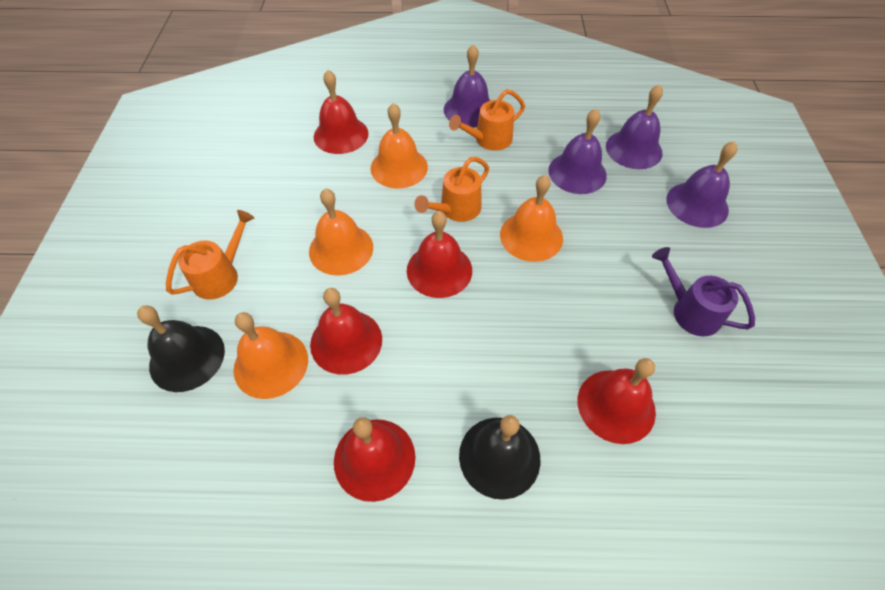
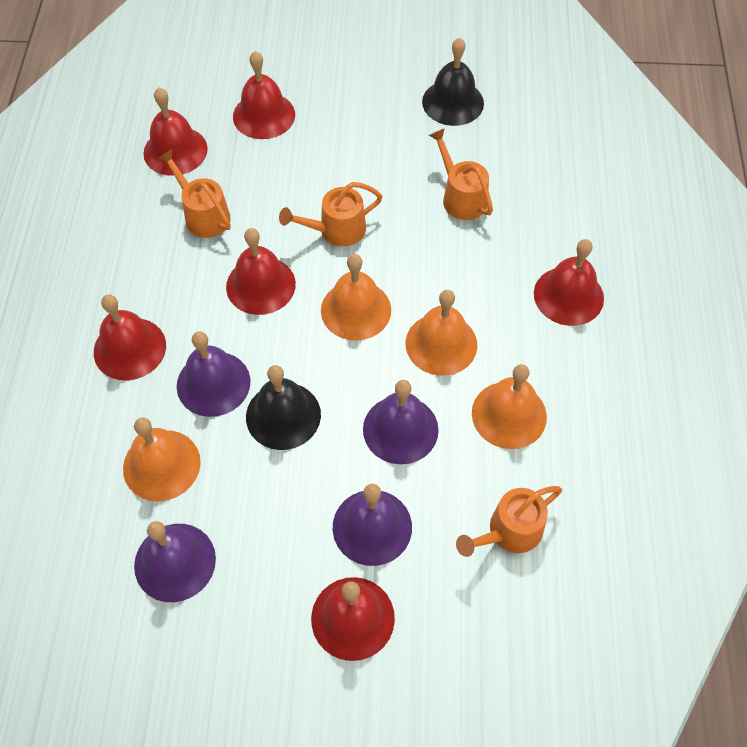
orange watering can: 3 -> 4
purple watering can: 1 -> 0
red bell: 5 -> 6

